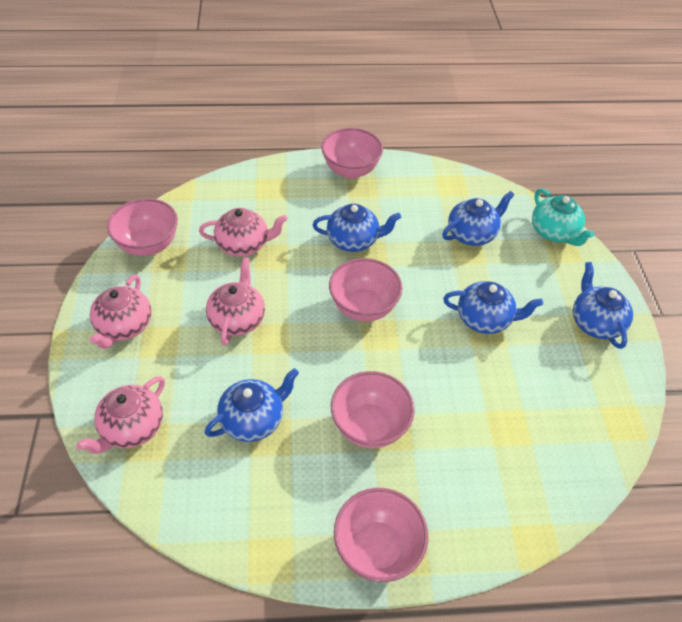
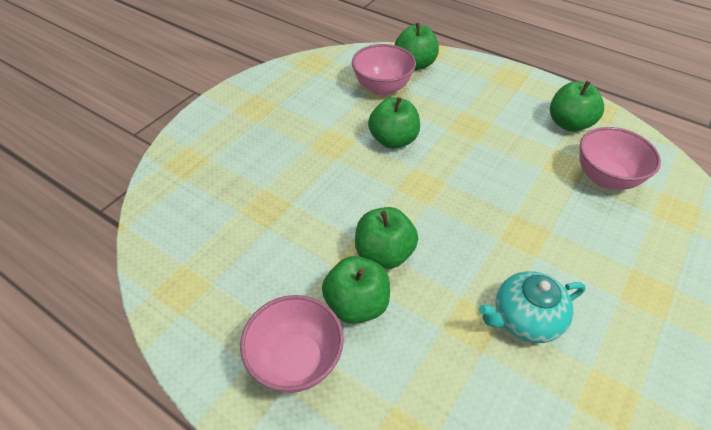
blue teapot: 5 -> 0
green apple: 0 -> 5
pink bowl: 5 -> 3
pink teapot: 4 -> 0

